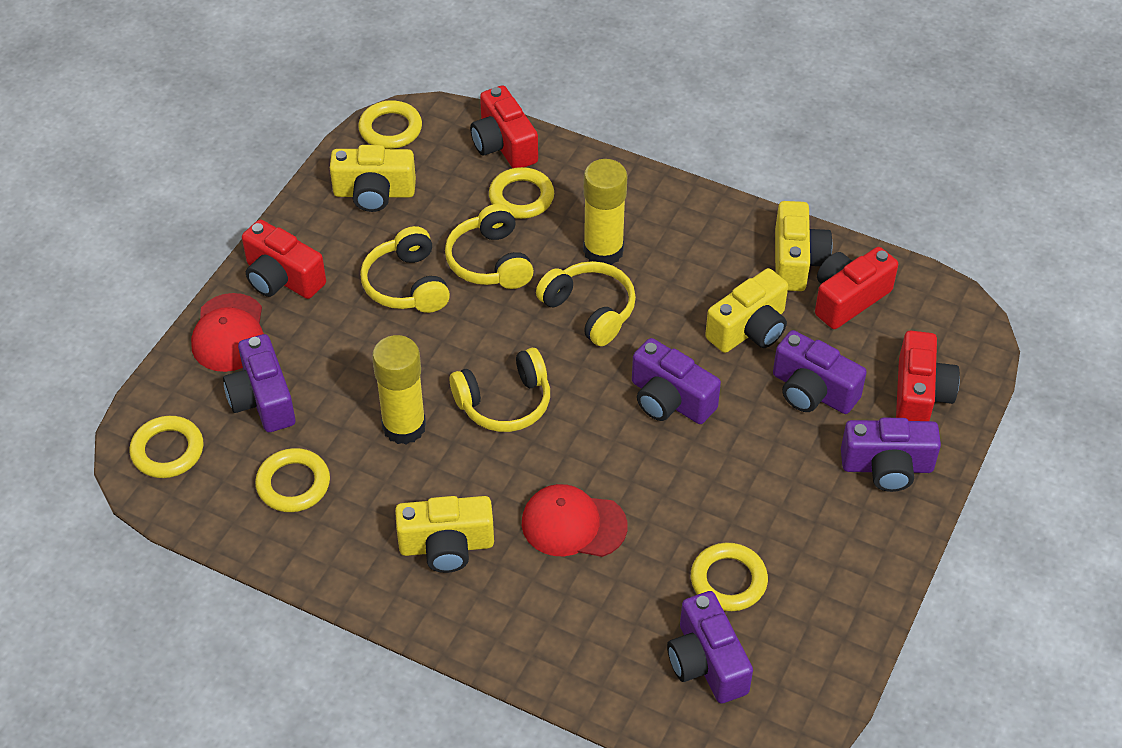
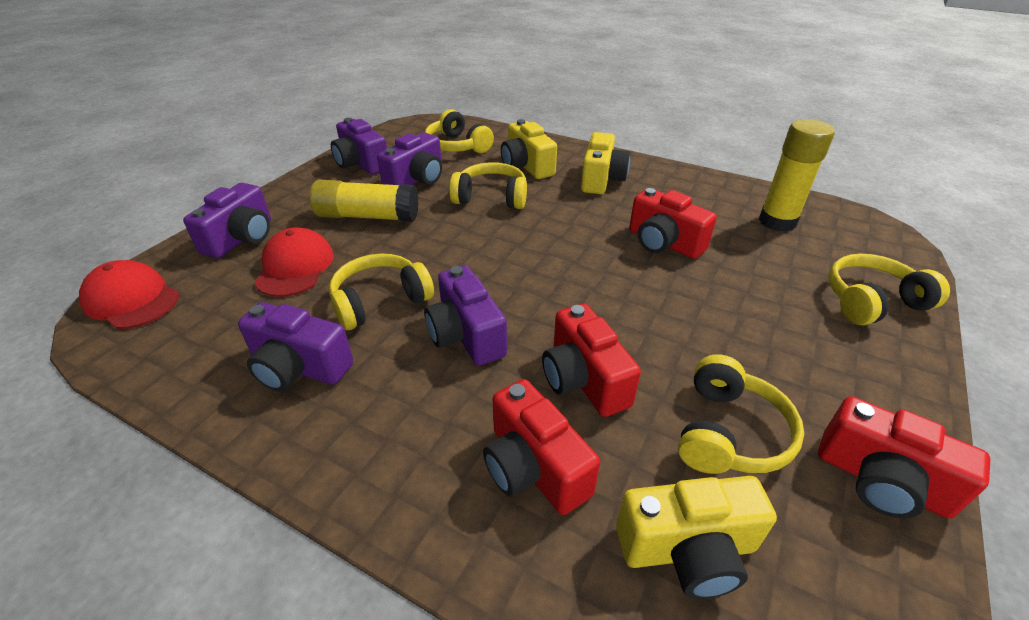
yellow camera: 4 -> 3
yellow headphones: 4 -> 5
yellow ring: 5 -> 0

